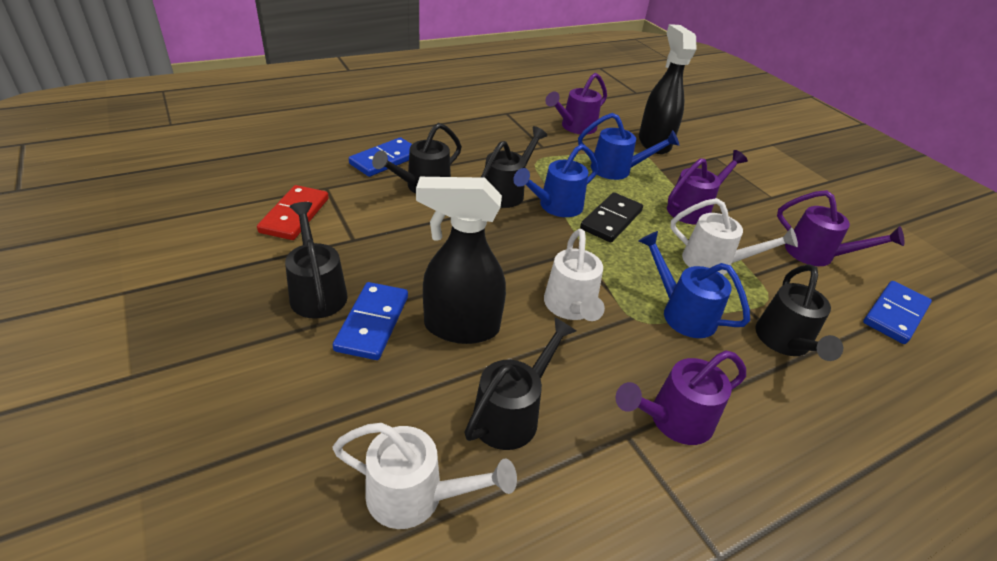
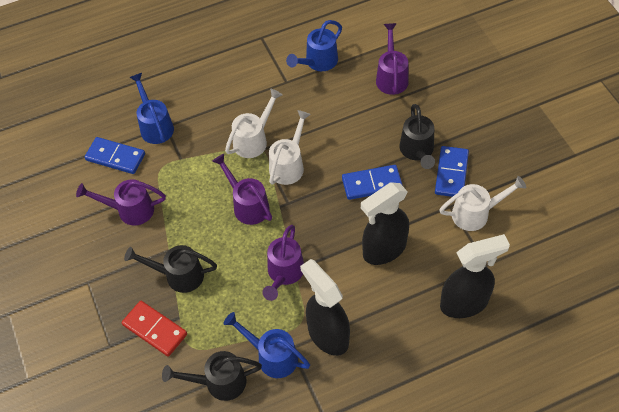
black domino: 1 -> 0
black spray bottle: 2 -> 3
black watering can: 5 -> 3

